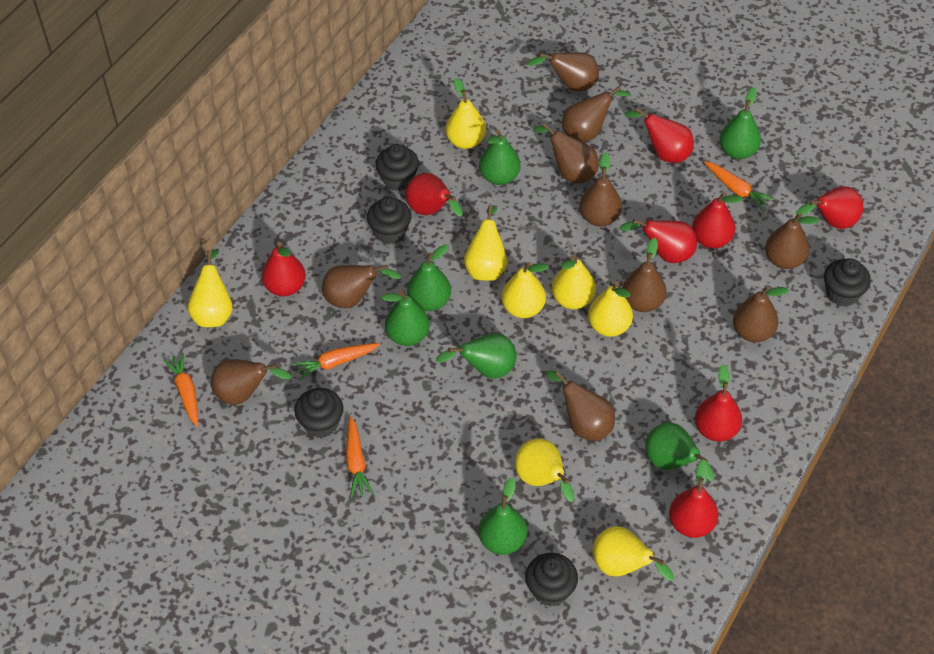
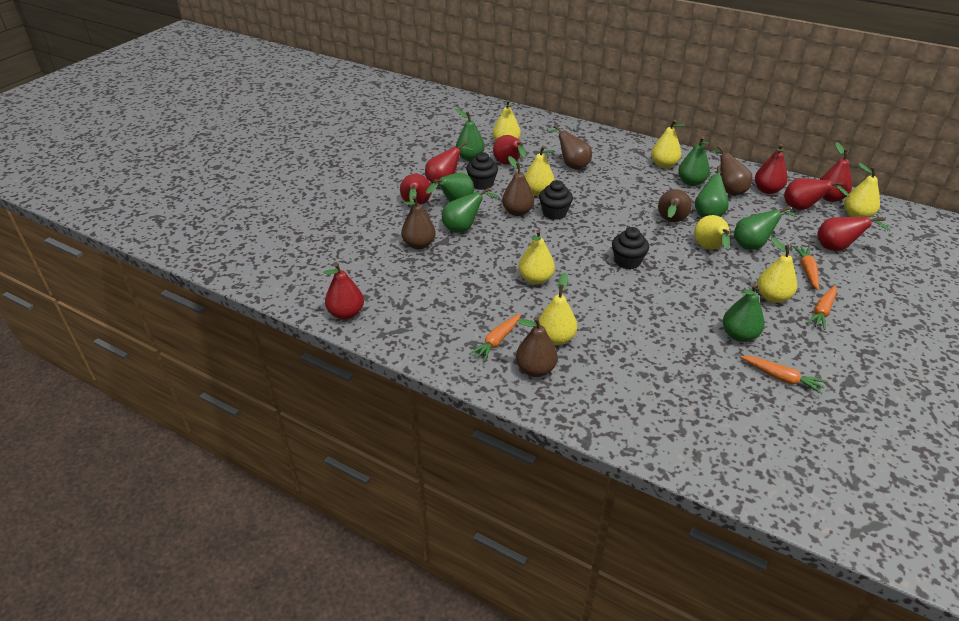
black cupcake: 5 -> 3
brown pear: 10 -> 6

